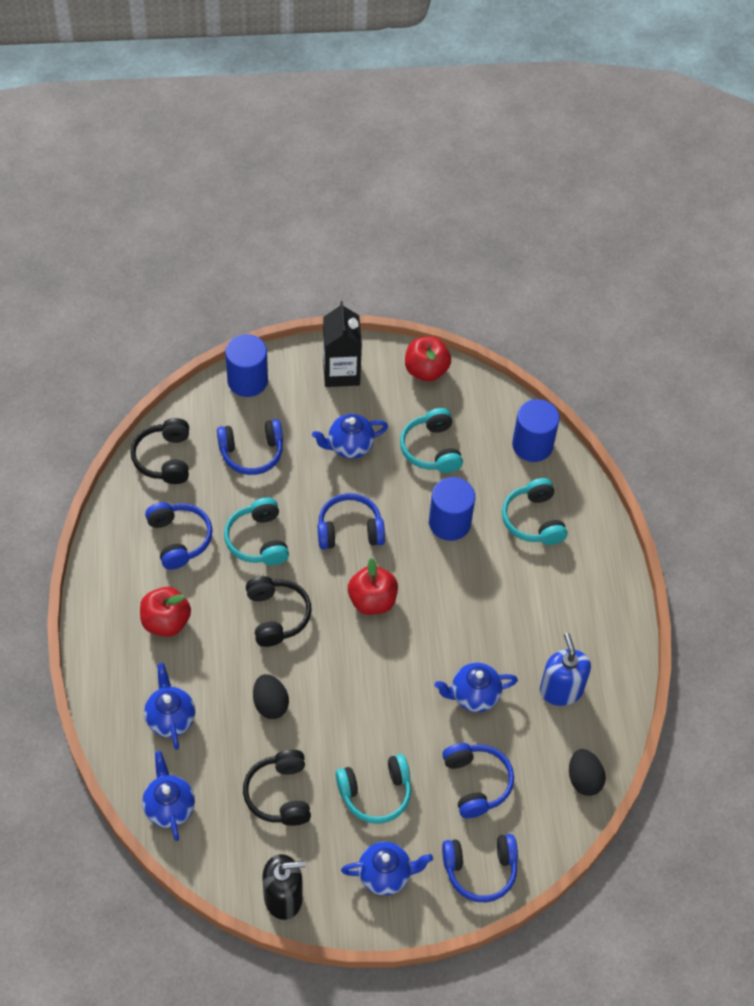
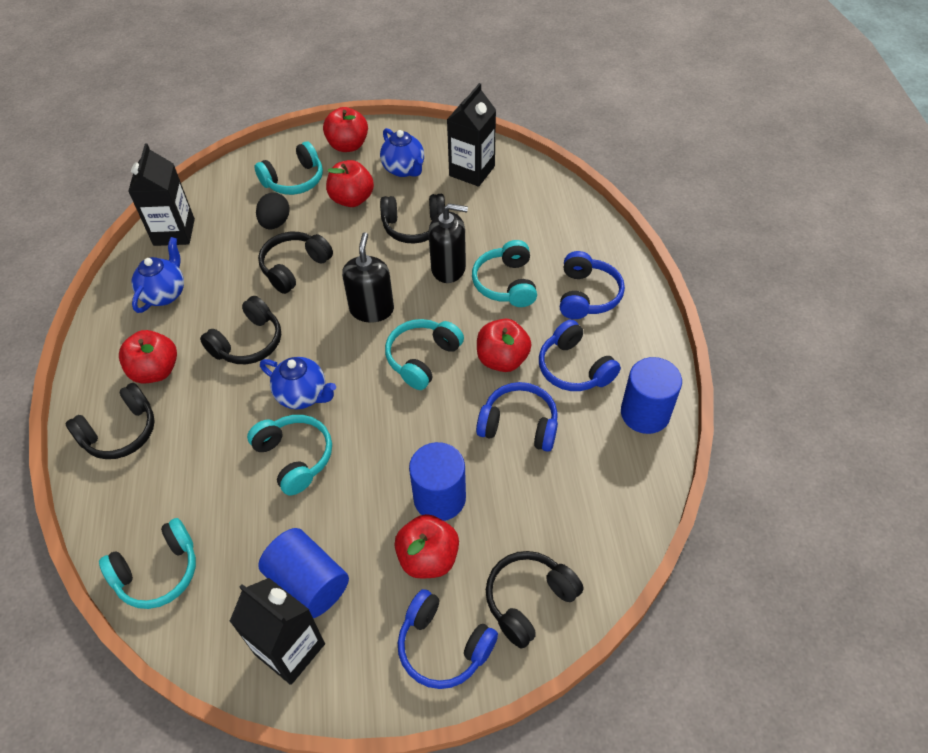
black carton: 1 -> 3
black egg: 2 -> 1
black headphones: 3 -> 5
black soap dispenser: 1 -> 2
blue headphones: 5 -> 4
blue soap dispenser: 1 -> 0
blue teapot: 5 -> 3
red apple: 3 -> 5
turquoise headphones: 4 -> 5

